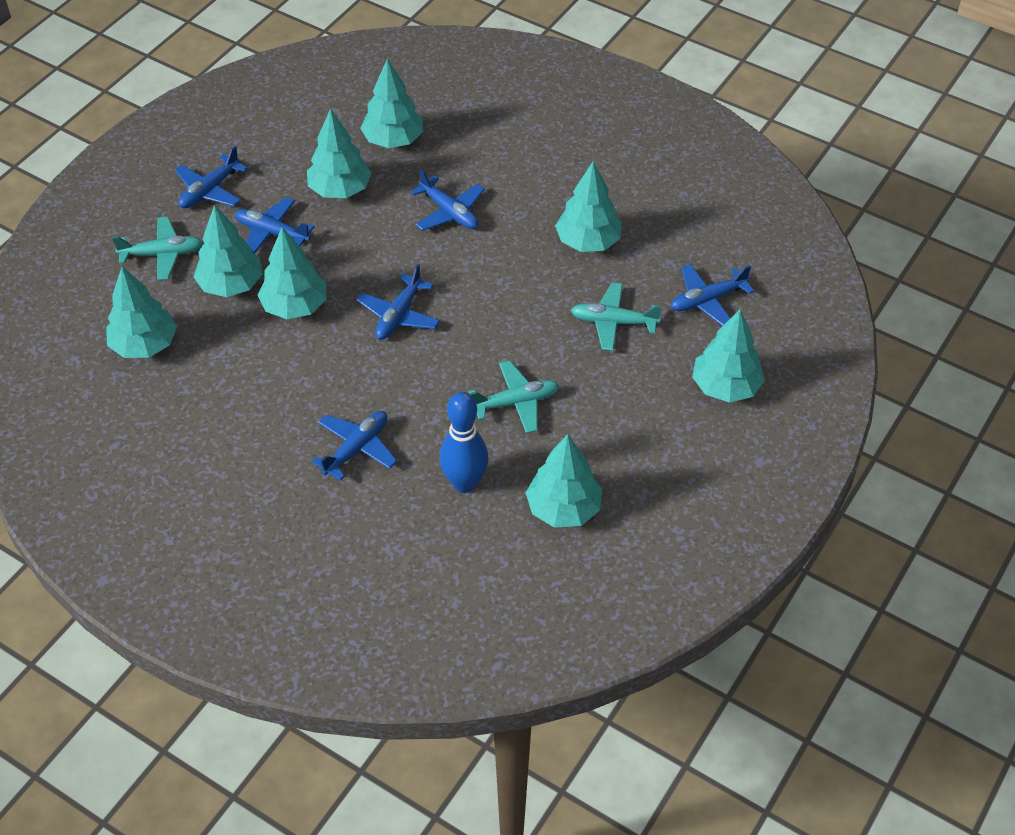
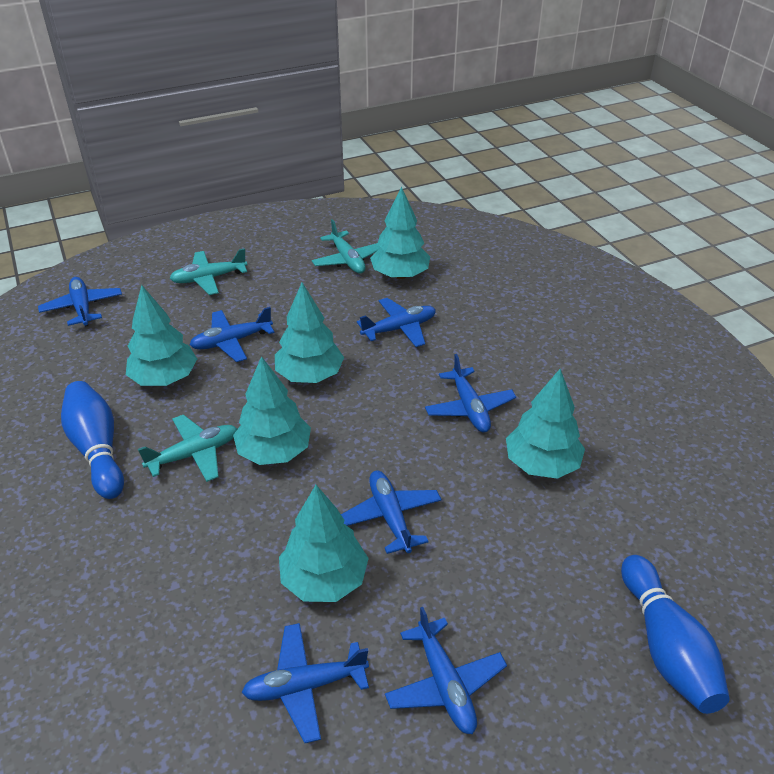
blue bowling pin: 1 -> 2
blue plane: 6 -> 7
turquoise tree: 8 -> 6

